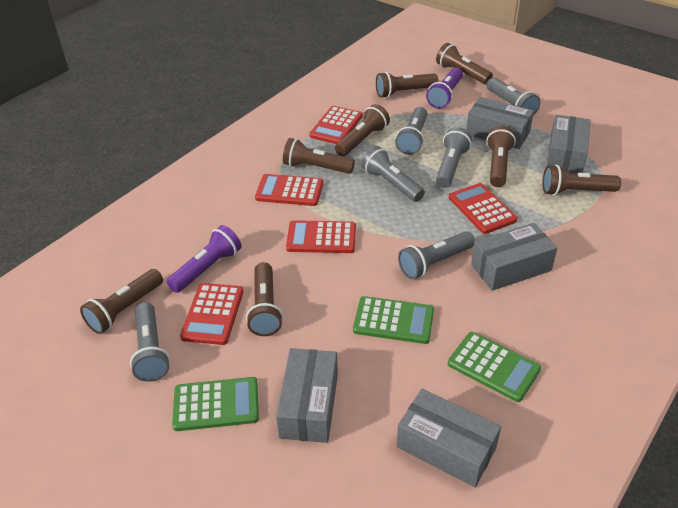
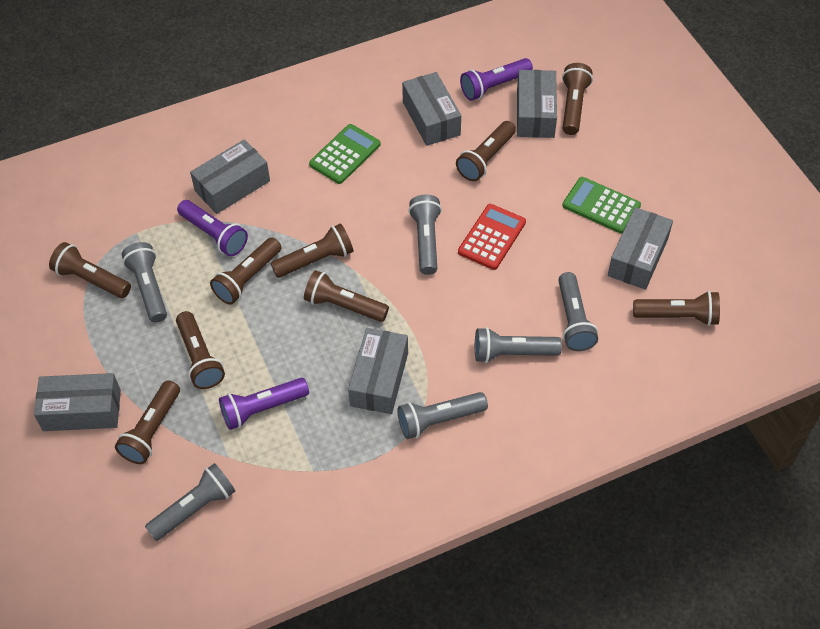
brown flashlight: 8 -> 9
green calculator: 3 -> 2
grey box: 5 -> 6
purple flashlight: 2 -> 3
red calculator: 5 -> 1

